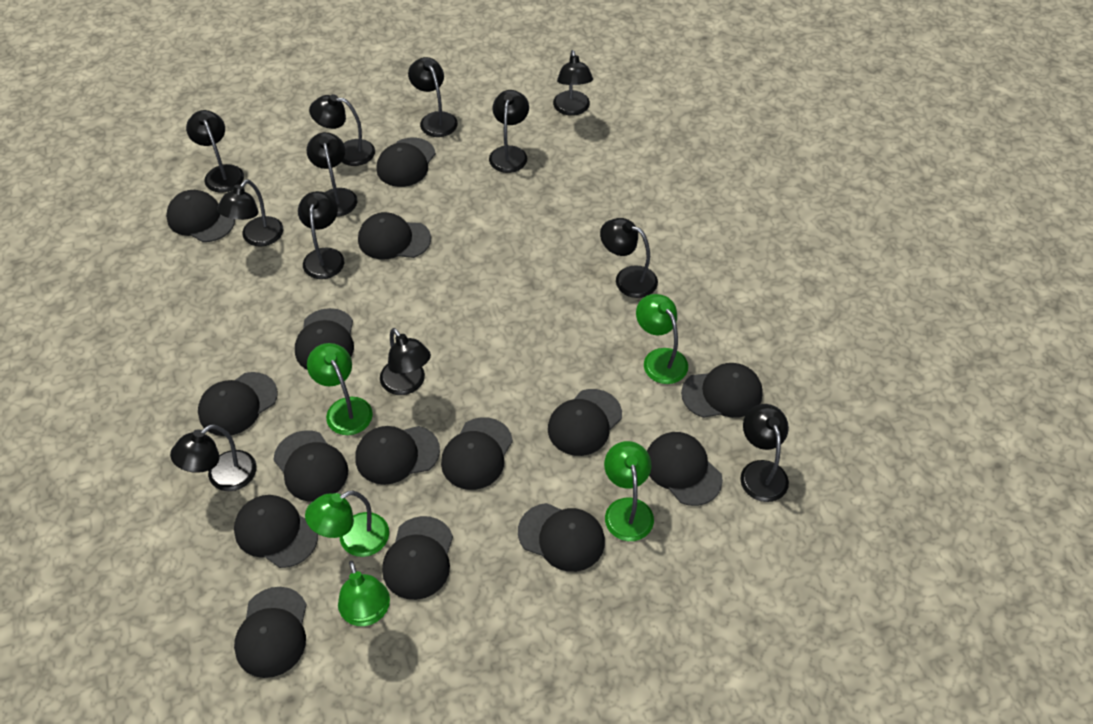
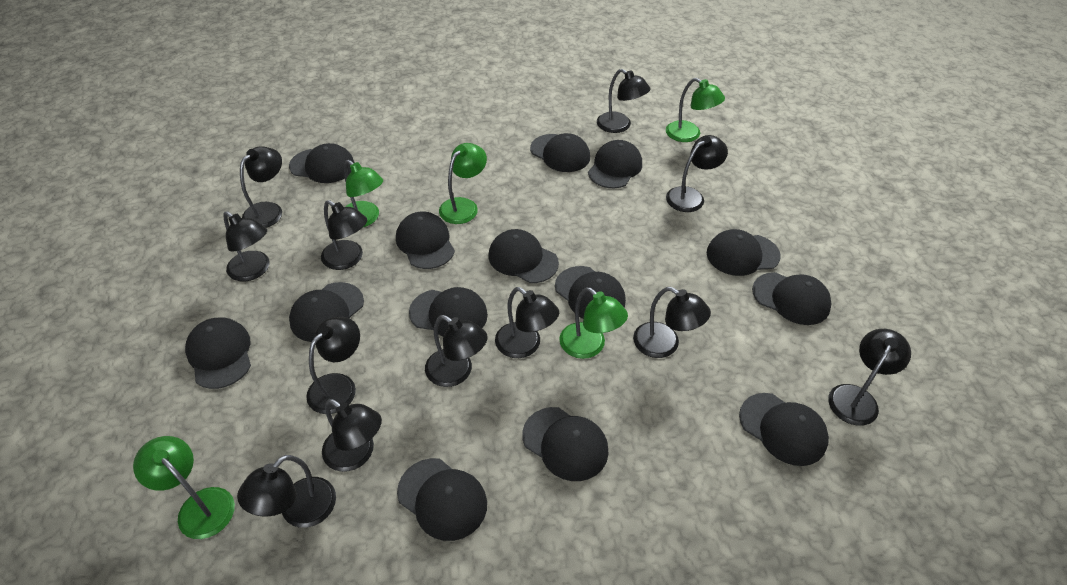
black cap: 15 -> 14

